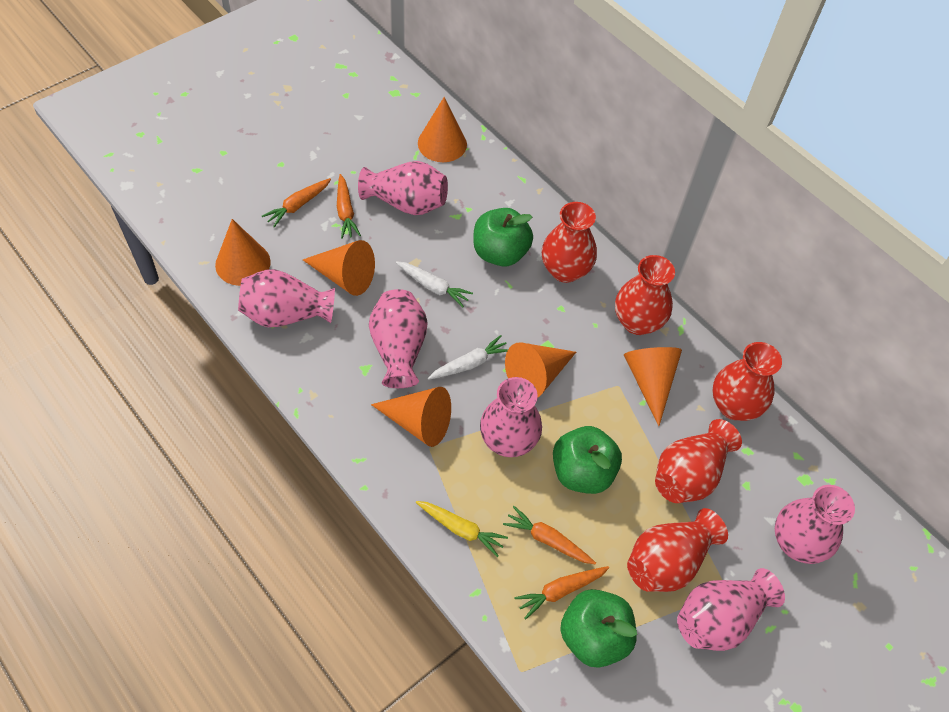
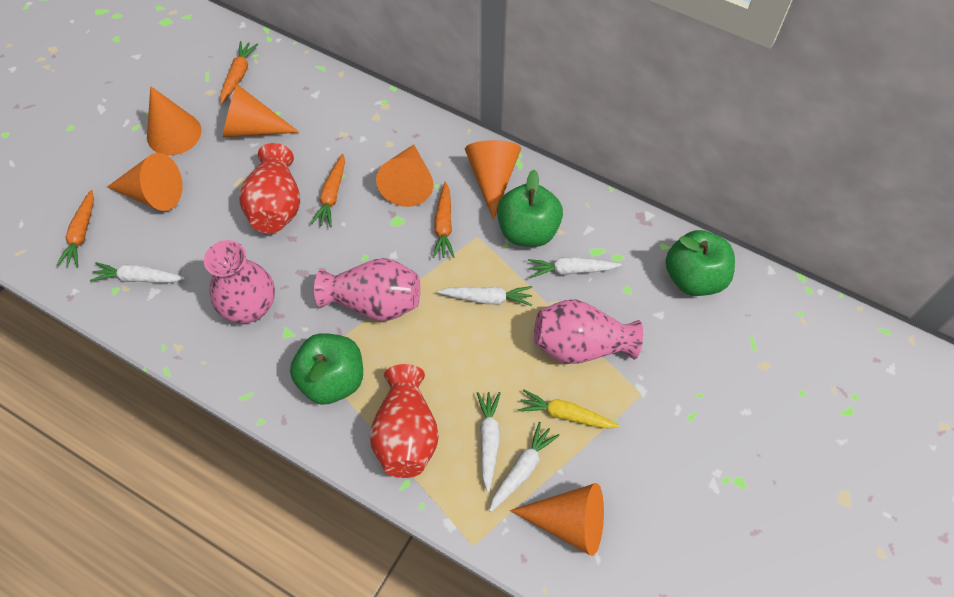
pink vase: 6 -> 3
red vase: 5 -> 2
white carrot: 2 -> 5

